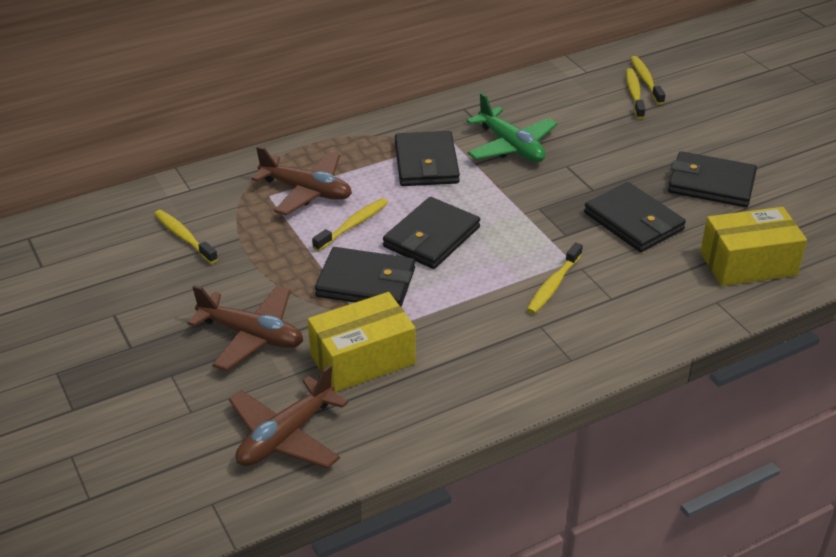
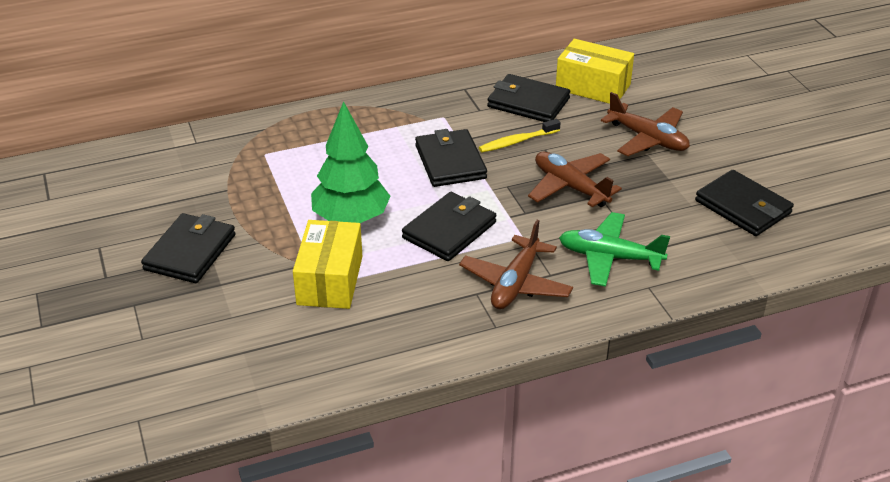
green tree: 0 -> 1
yellow toothbrush: 5 -> 1

